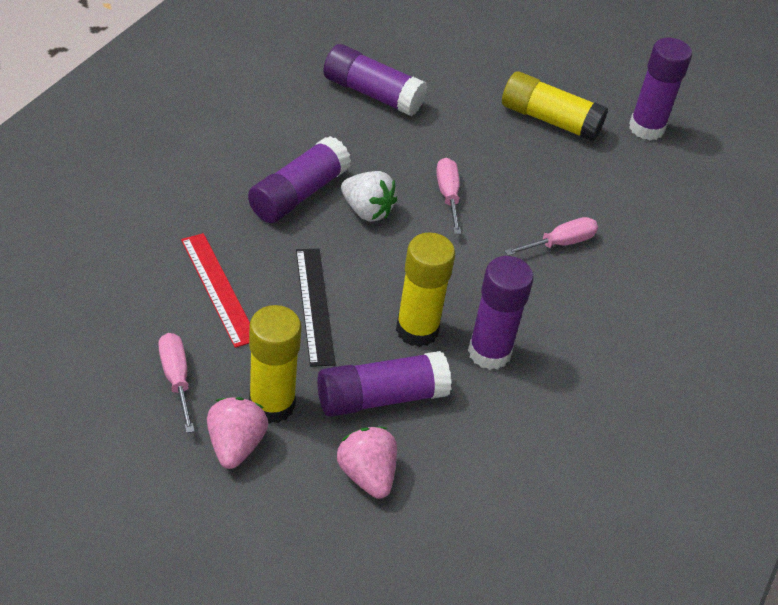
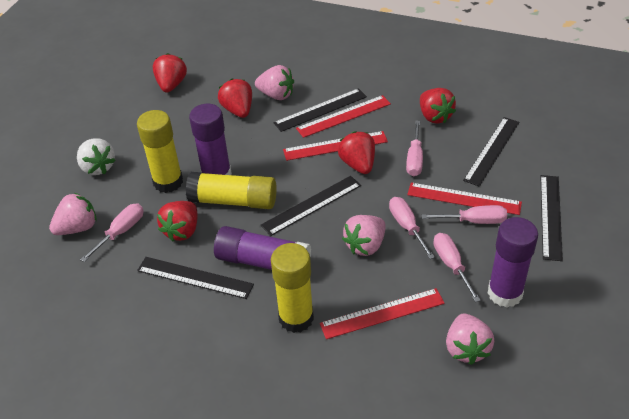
black ruler: 1 -> 5
pink screwdriver: 3 -> 5
pink strawberry: 2 -> 4
purple glue stick: 5 -> 3
red ruler: 1 -> 4
red strawberry: 0 -> 5

